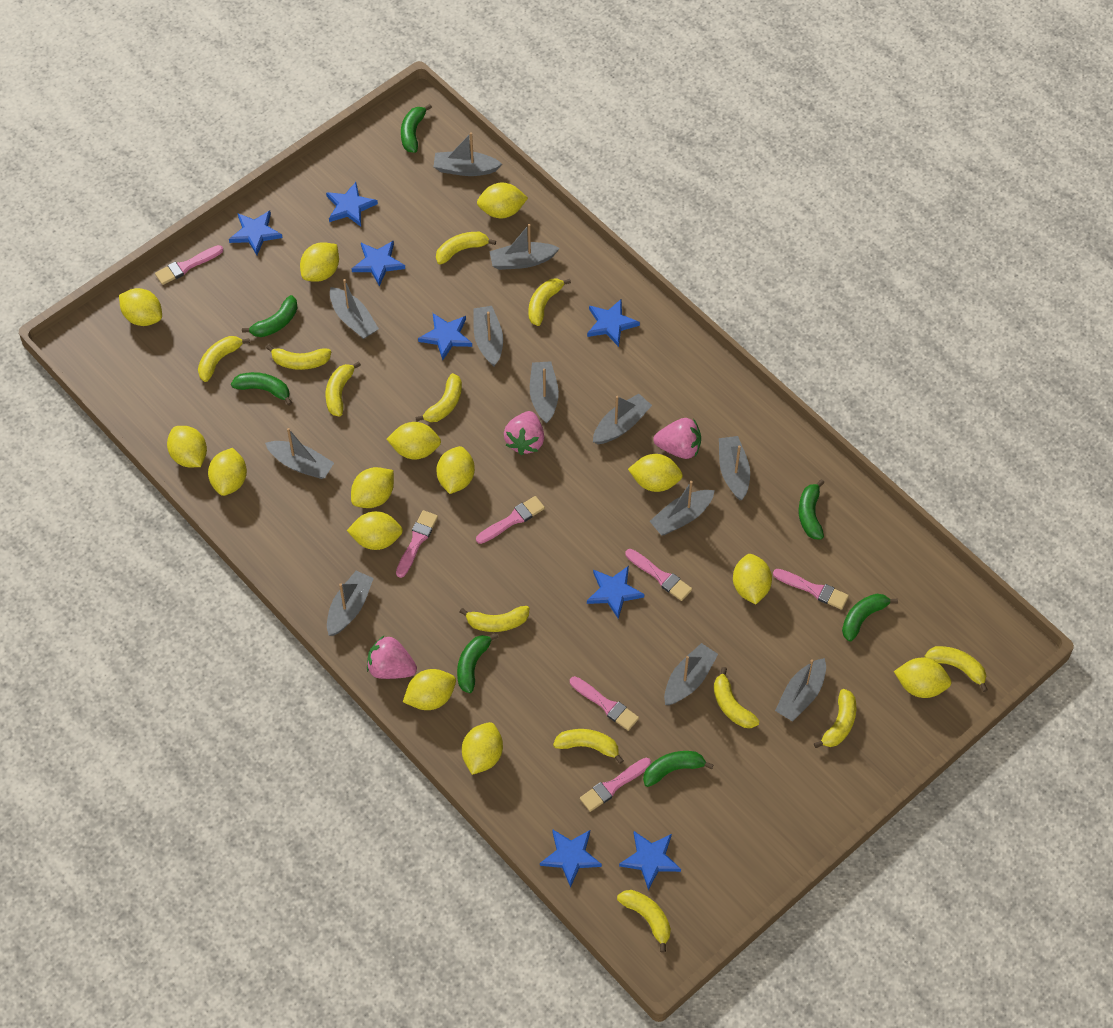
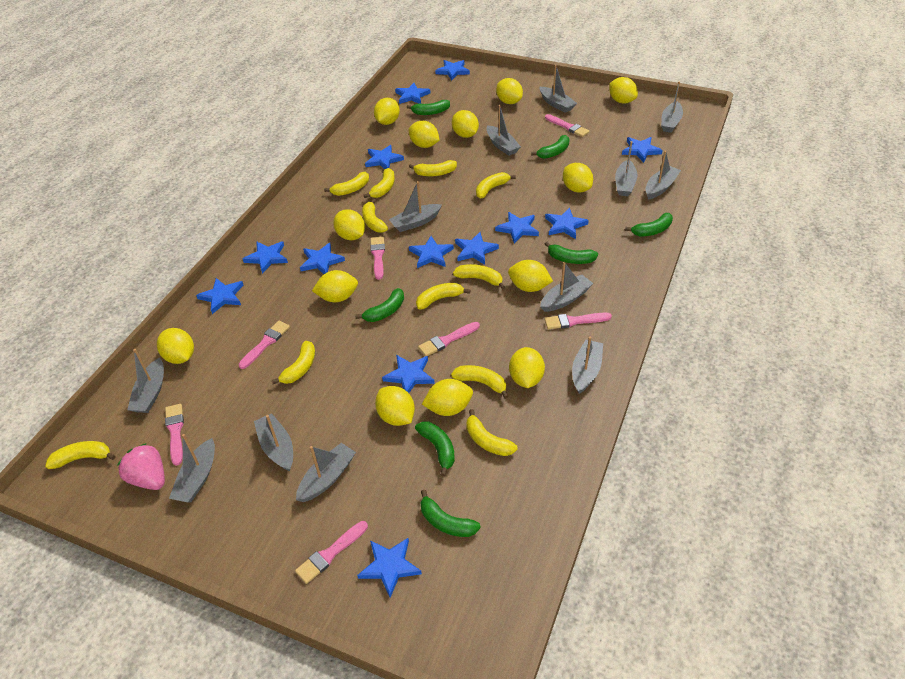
blue star: 8 -> 13
pink strawberry: 3 -> 1
yellow banana: 12 -> 11
yellow lemon: 14 -> 13

